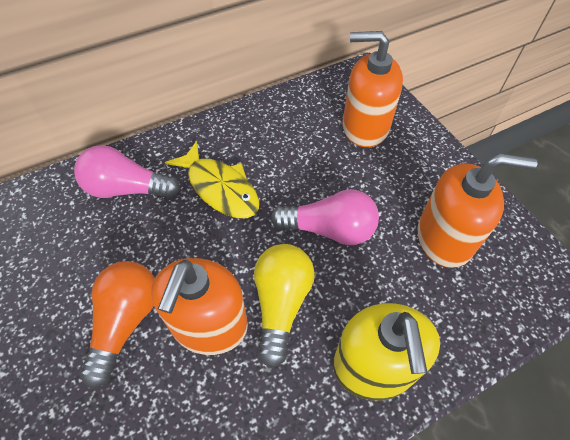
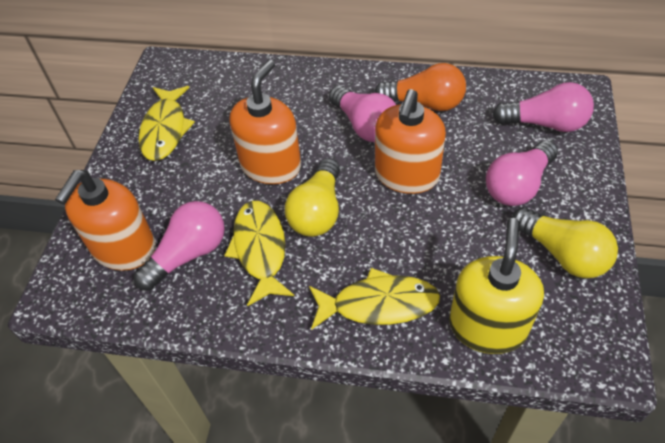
pink light bulb: 2 -> 4
yellow fish: 1 -> 3
yellow light bulb: 1 -> 2

